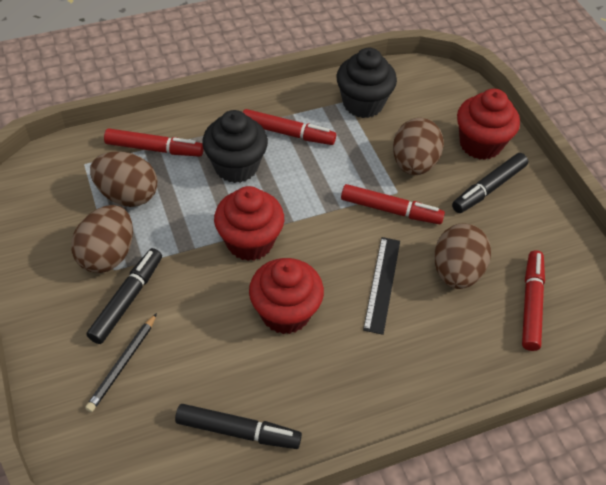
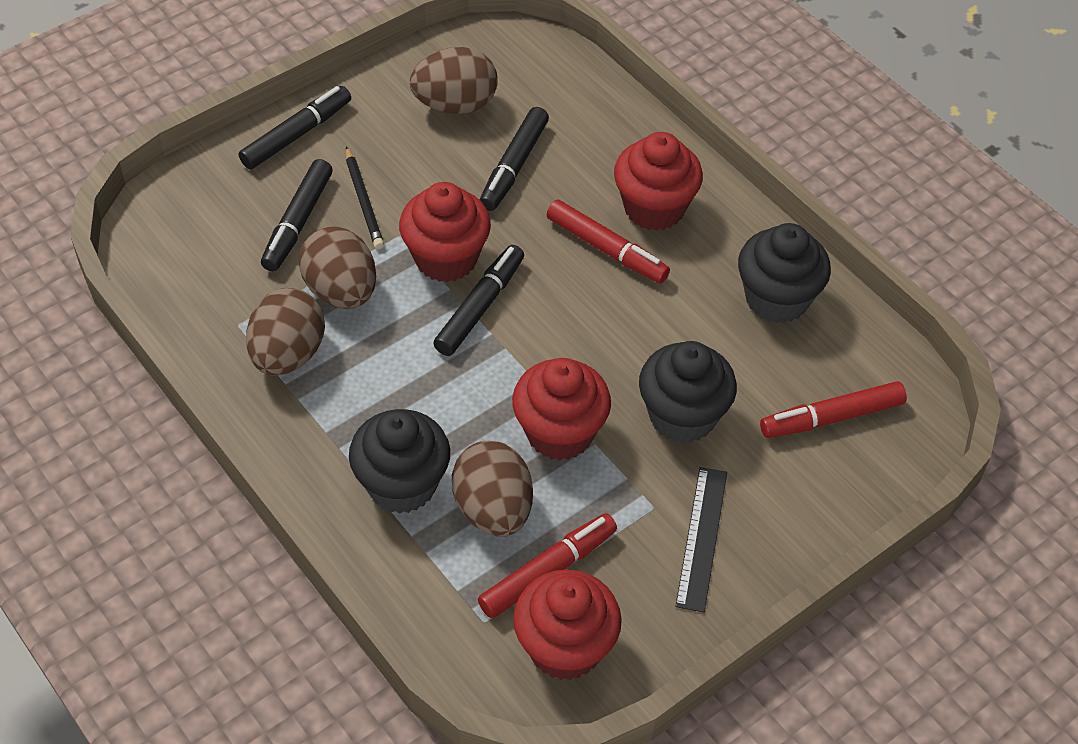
black cupcake: 2 -> 3
black marker: 3 -> 4
red cupcake: 3 -> 4
red marker: 4 -> 3

